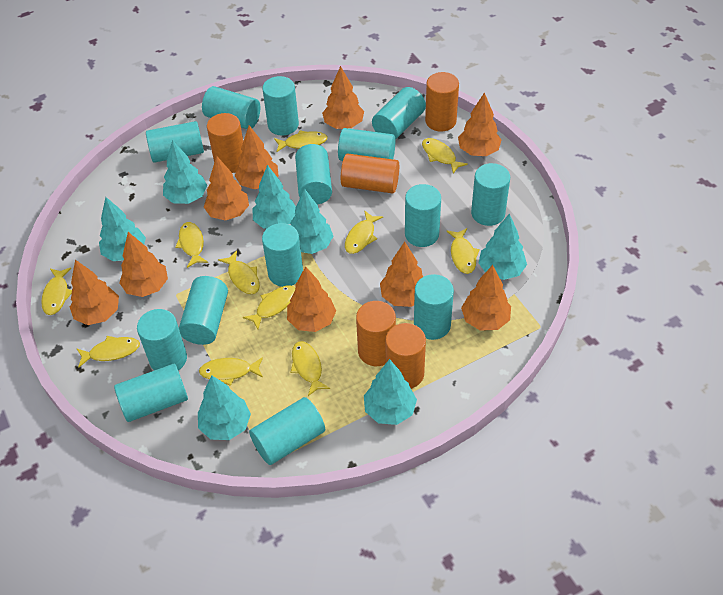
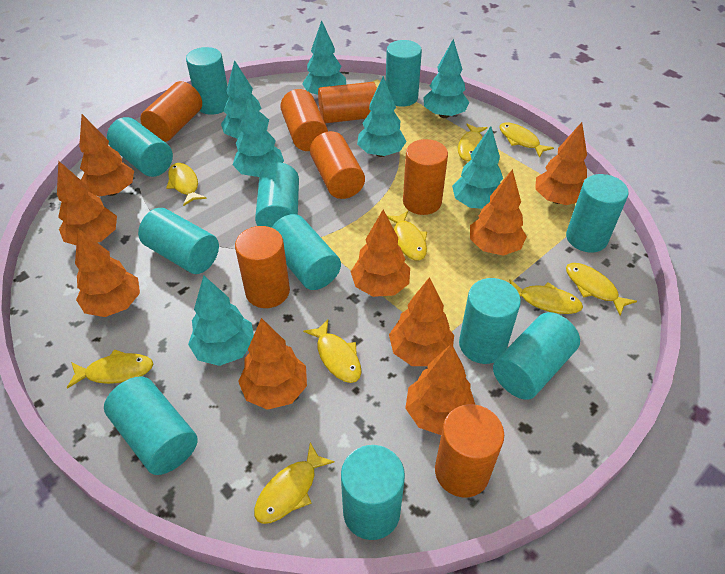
orange cylinder: 5 -> 7
turquoise cylinder: 14 -> 11
yellow fish: 11 -> 9

